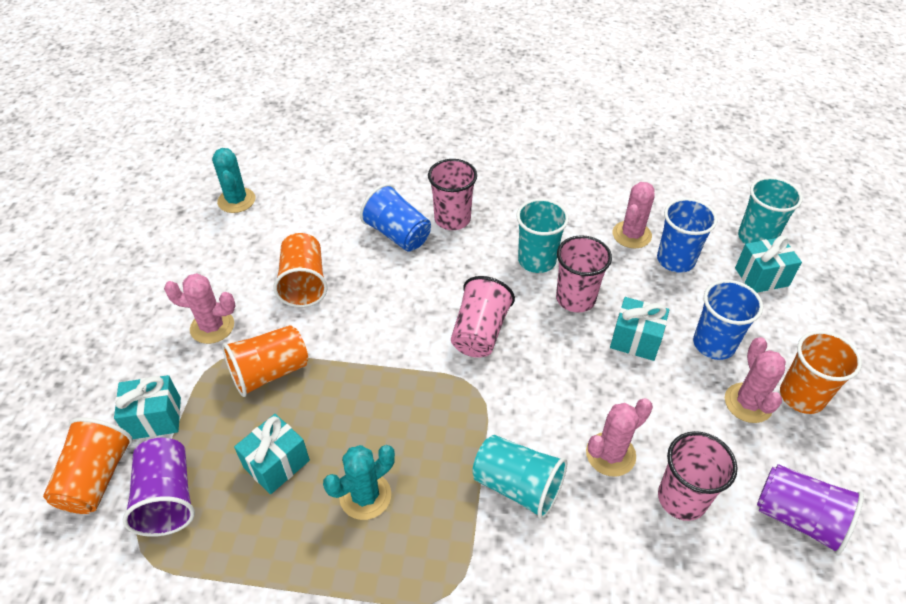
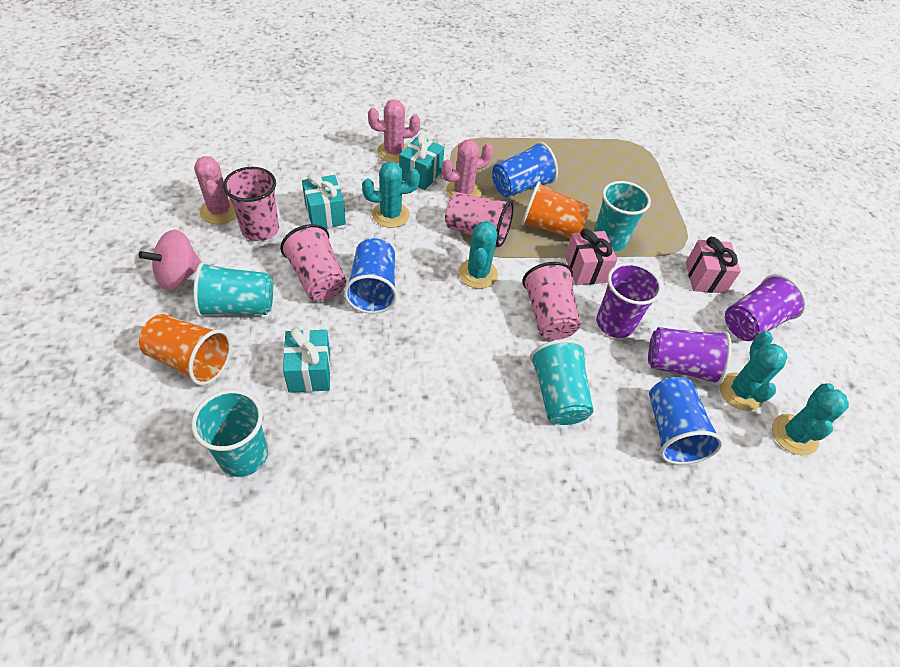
orange cup: 4 -> 2
pink cactus: 4 -> 3
pink gift: 0 -> 2
pink spinning top: 0 -> 1
purple cup: 2 -> 3
turquoise cactus: 2 -> 4
turquoise cup: 3 -> 4
turquoise gift: 4 -> 3

